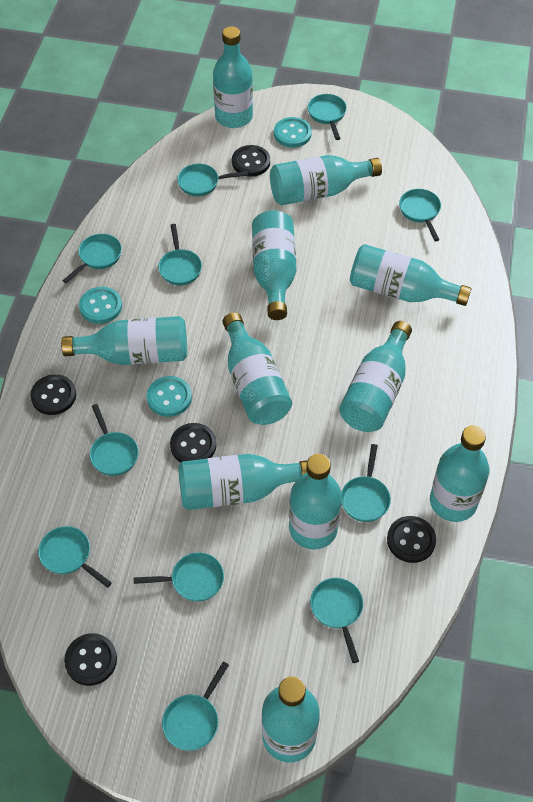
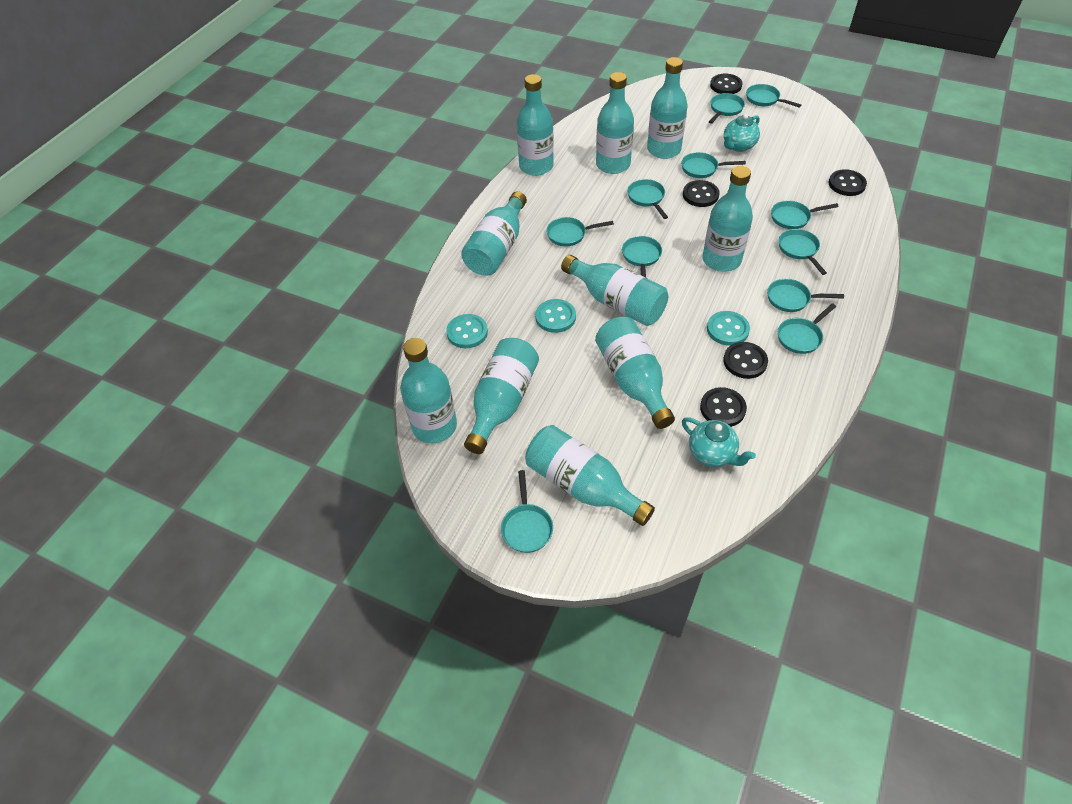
turquoise bottle: 11 -> 10
turquoise teapot: 0 -> 2

